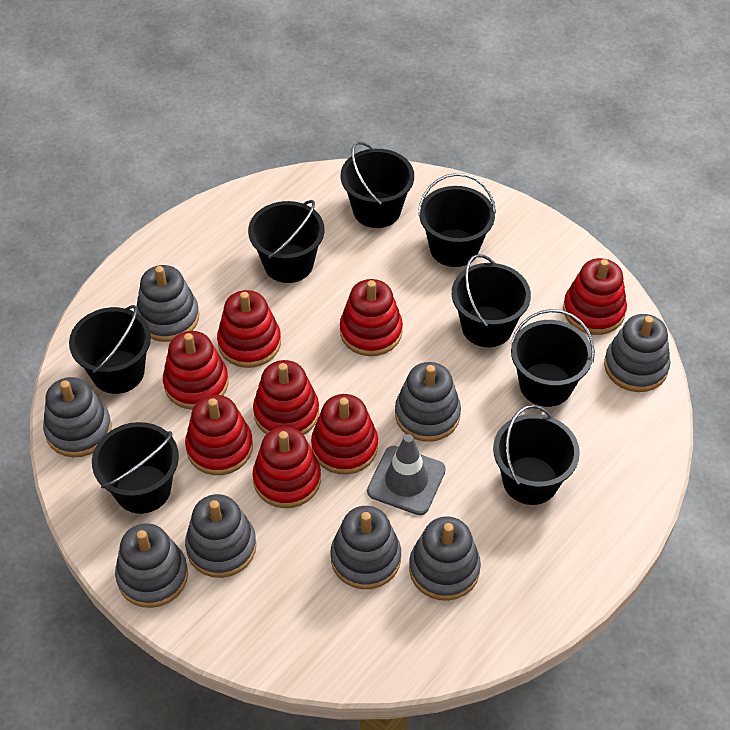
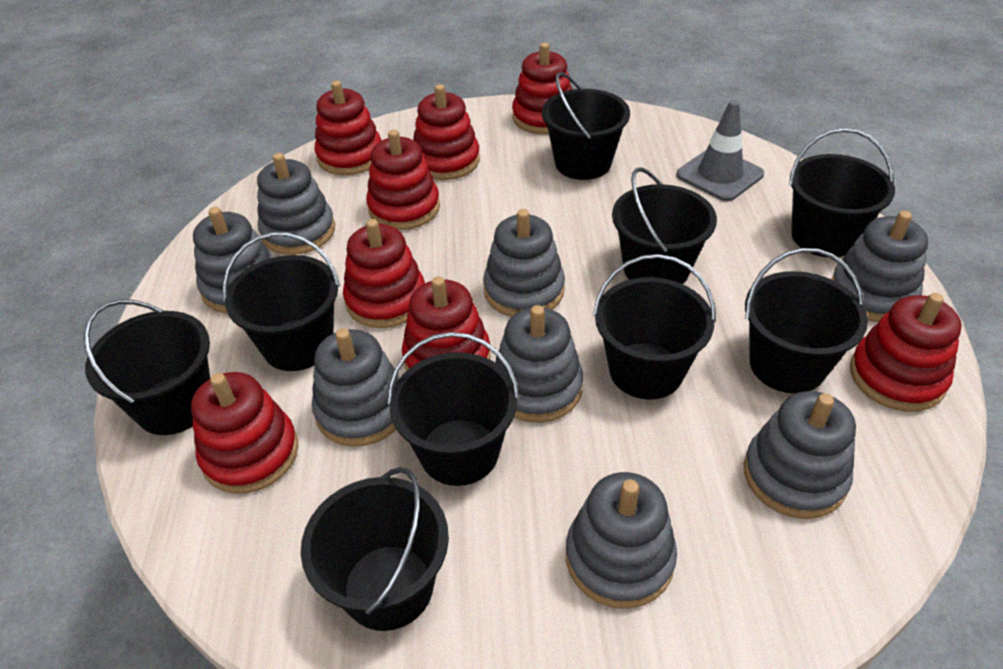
black bucket: 8 -> 9

